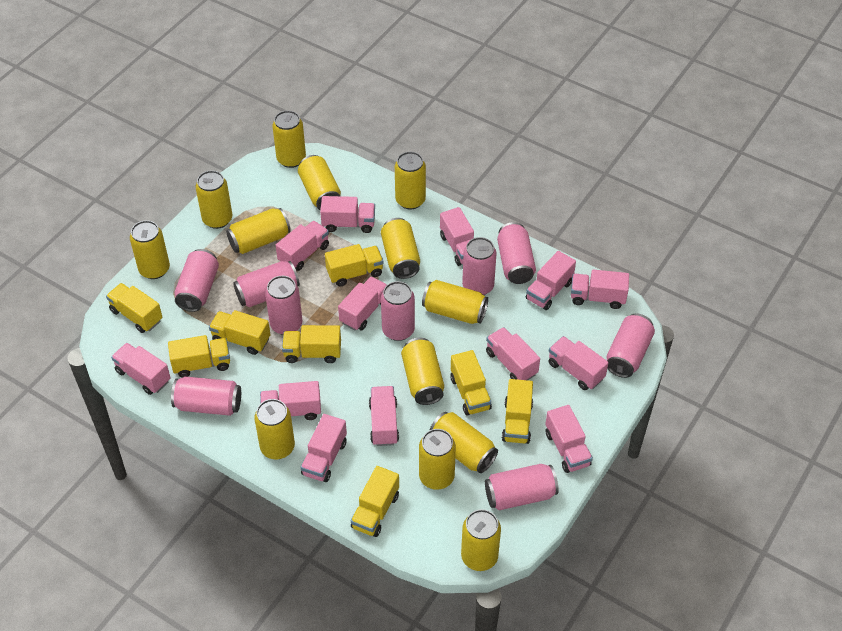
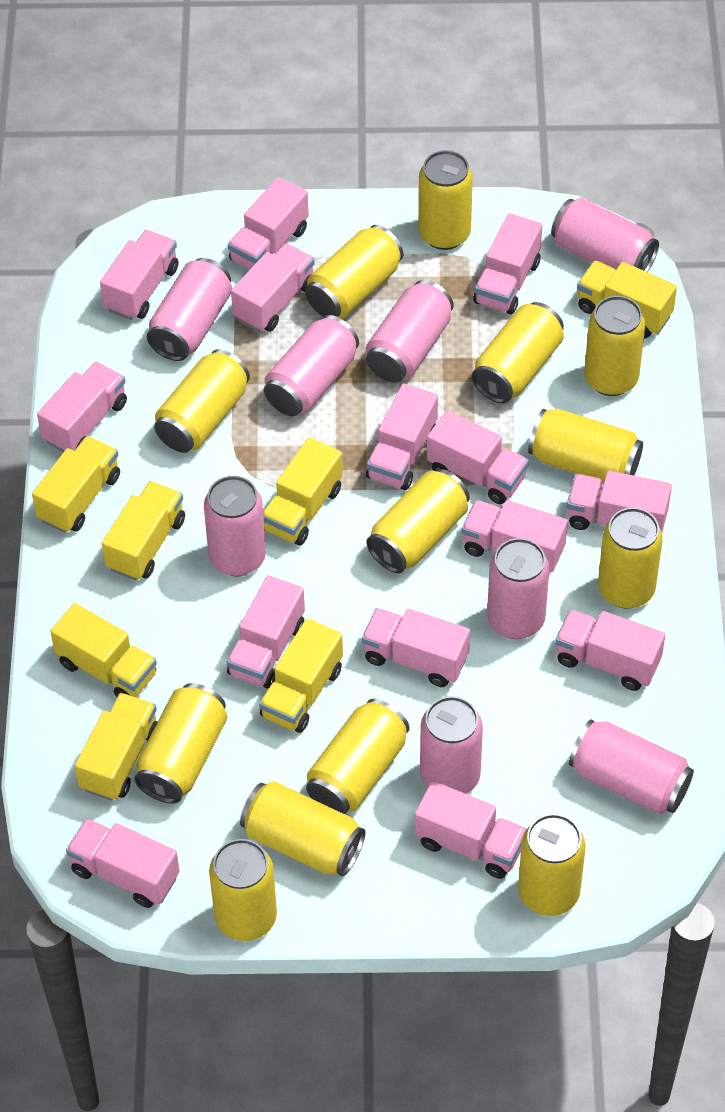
pink can: 9 -> 8
pink truck: 13 -> 14
yellow truck: 8 -> 7

